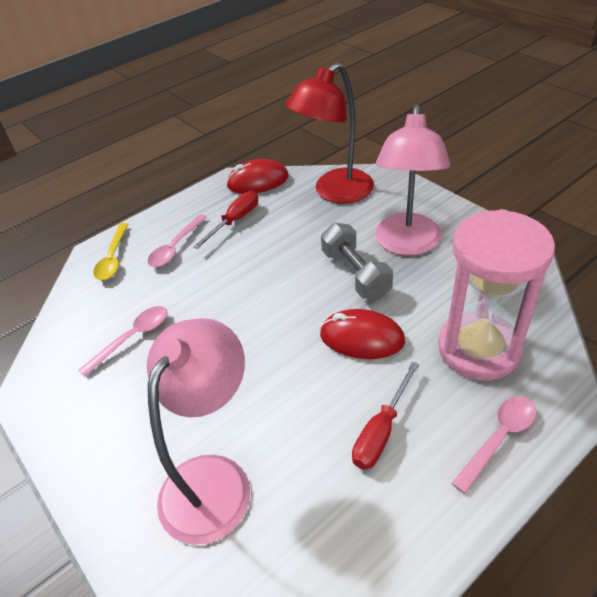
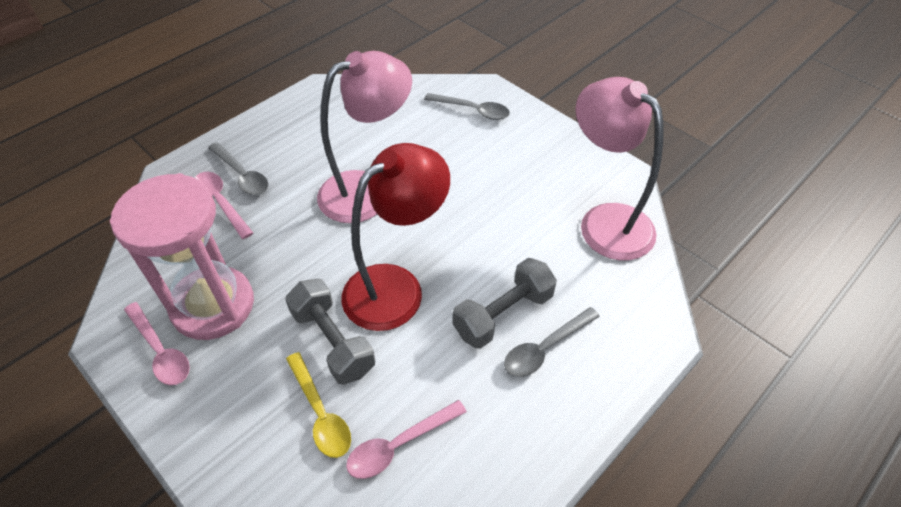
grey dumbbell: 1 -> 2
grey spoon: 0 -> 3
red mouse: 2 -> 0
red screwdriver: 2 -> 0

